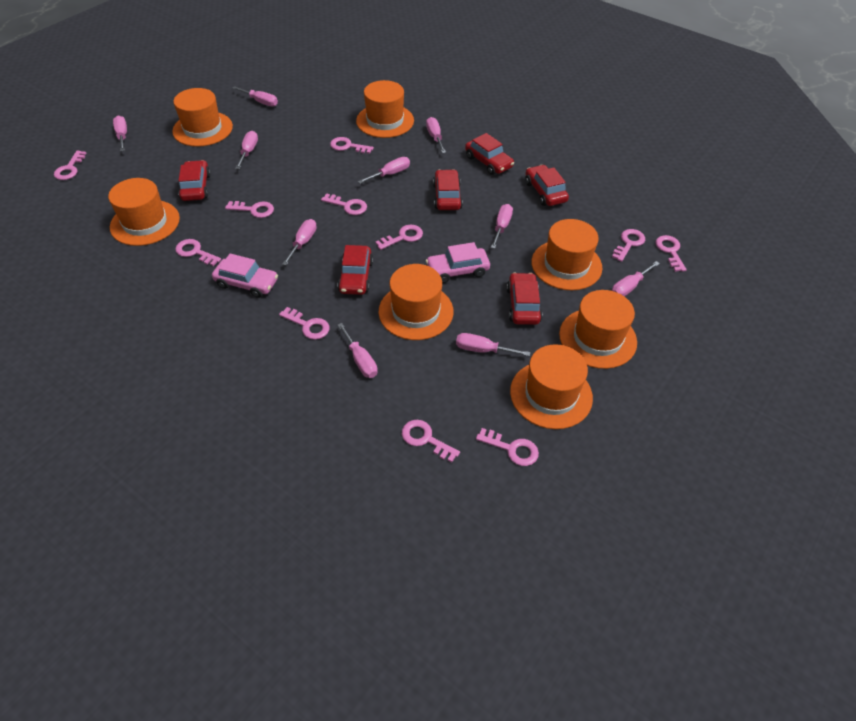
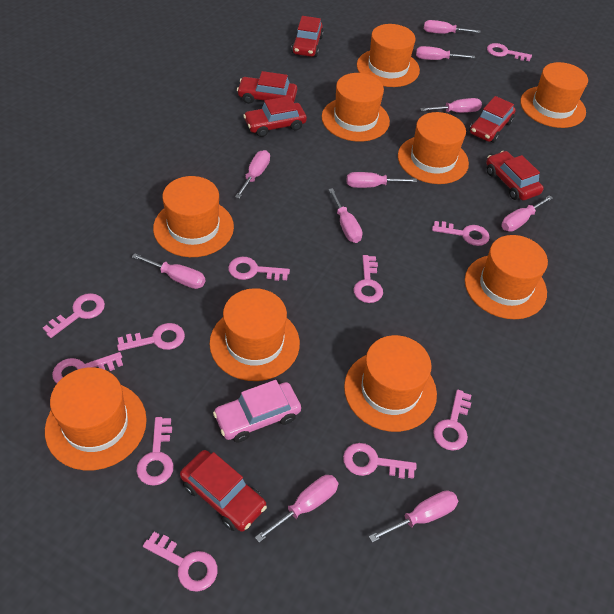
orange hat: 7 -> 9
pink car: 2 -> 1

